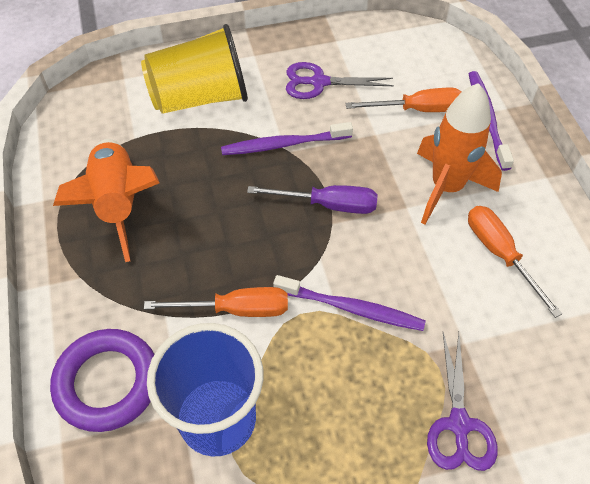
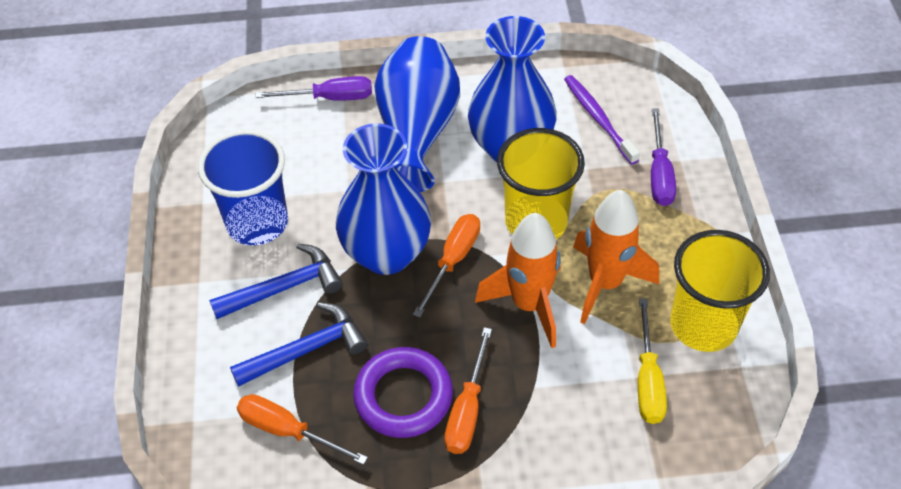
blue hammer: 0 -> 2
blue vase: 0 -> 3
purple scissors: 2 -> 0
purple screwdriver: 1 -> 2
purple toothbrush: 3 -> 1
yellow cup: 1 -> 2
yellow screwdriver: 0 -> 1

